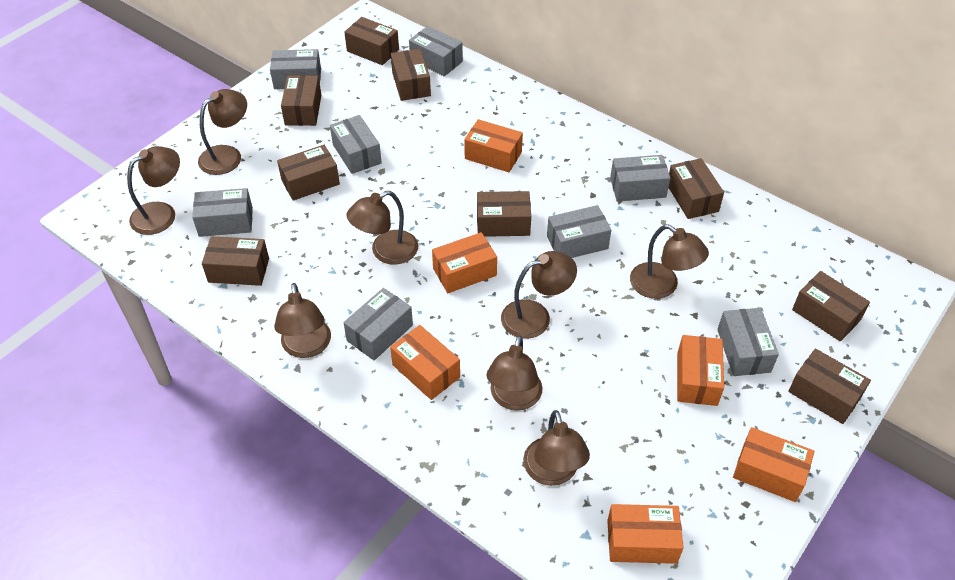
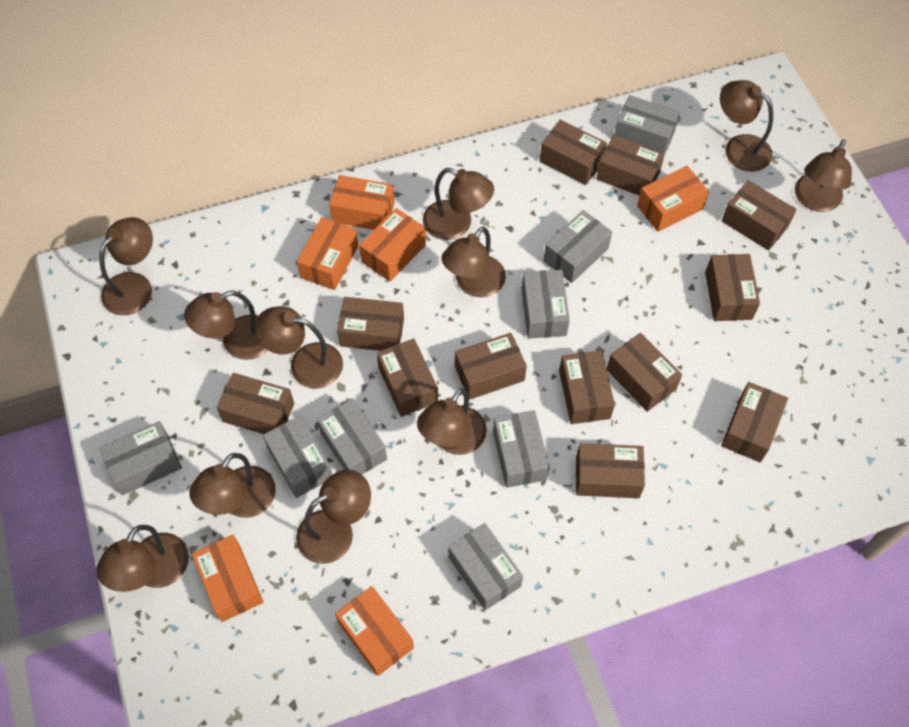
brown box: 9 -> 12
brown lamp: 8 -> 11

